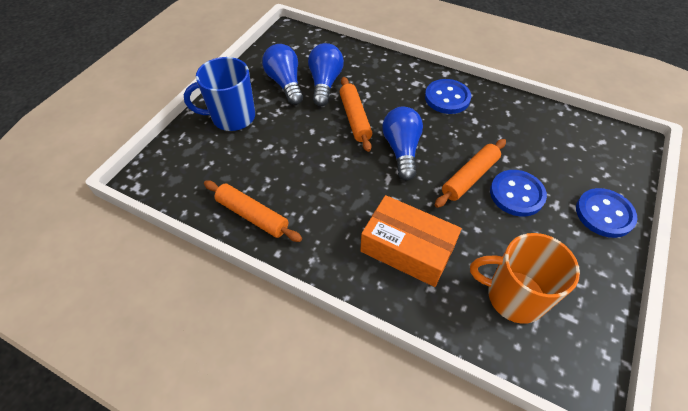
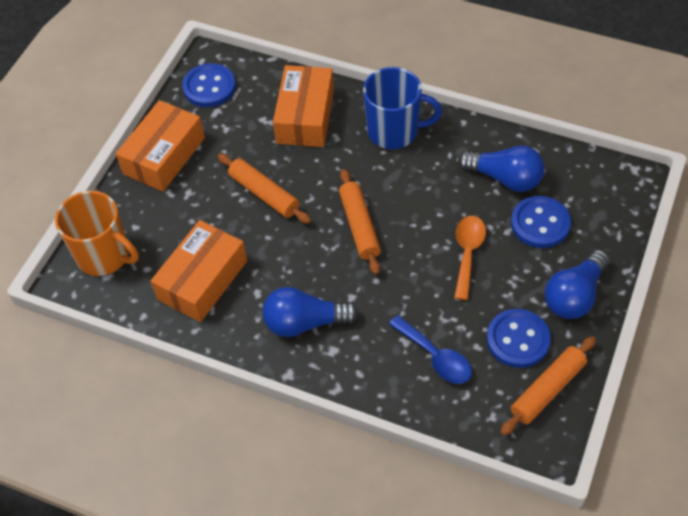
blue spoon: 0 -> 1
orange box: 1 -> 3
orange spoon: 0 -> 1

